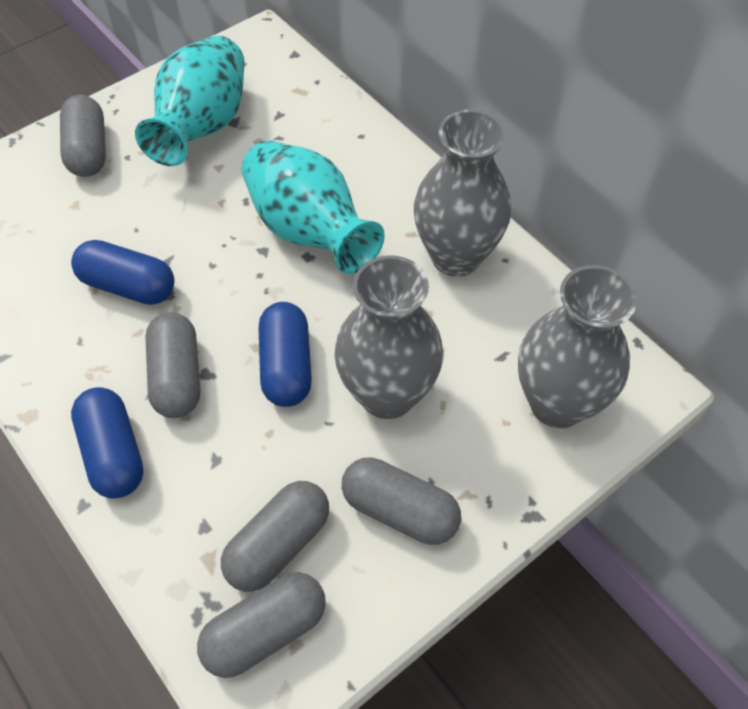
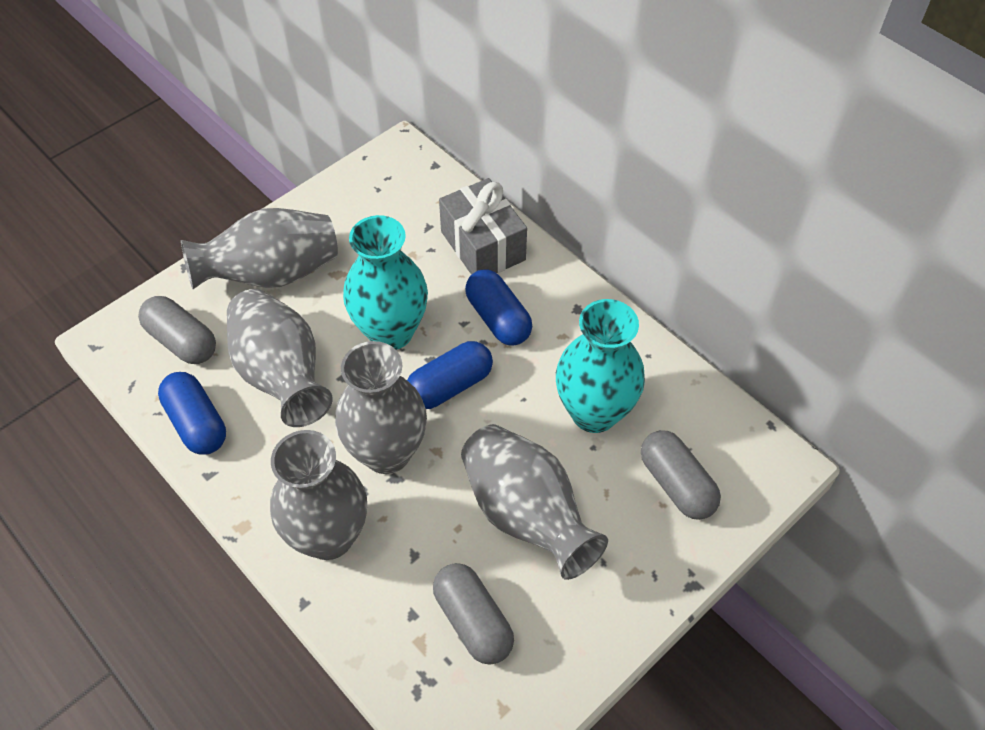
grey capsule: 5 -> 3
grey gift: 0 -> 1
grey vase: 3 -> 5

